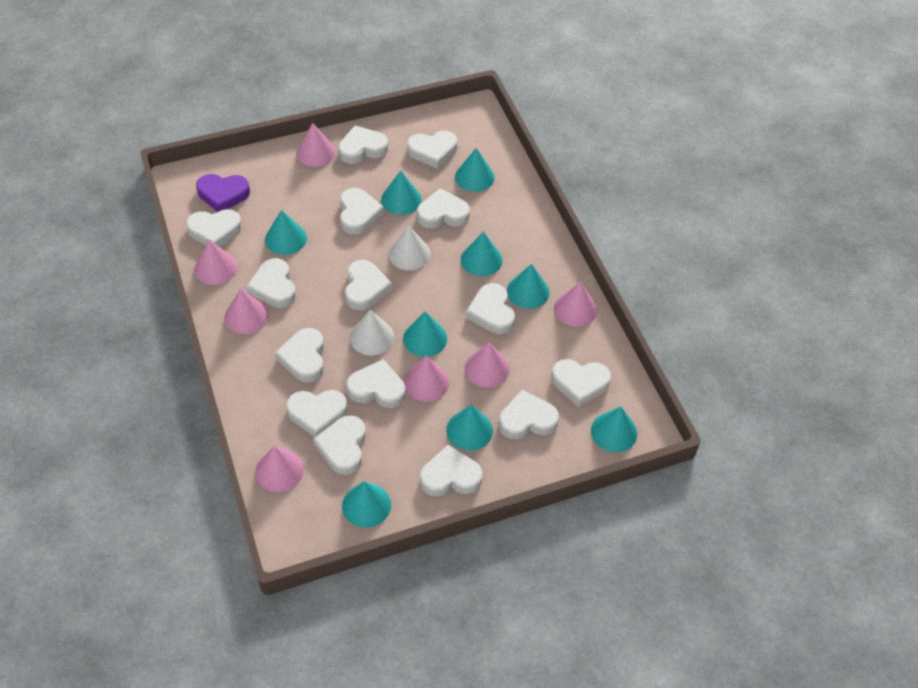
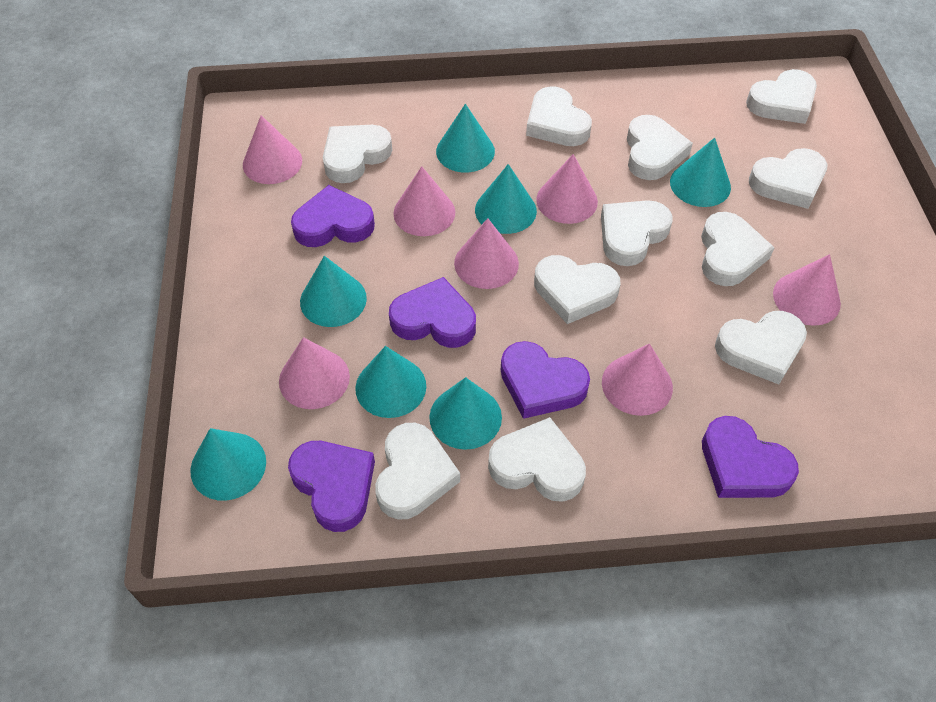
purple heart: 1 -> 5
turquoise cone: 9 -> 7
white cone: 2 -> 0
white heart: 15 -> 11

